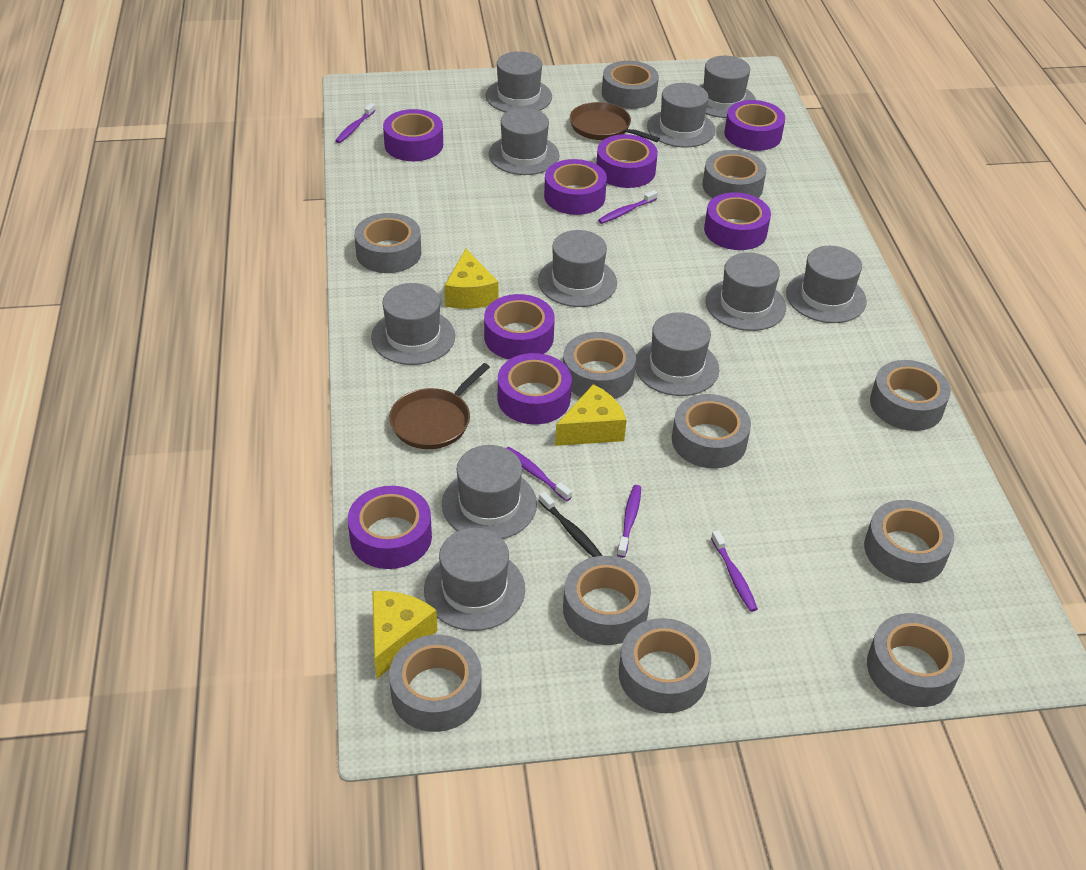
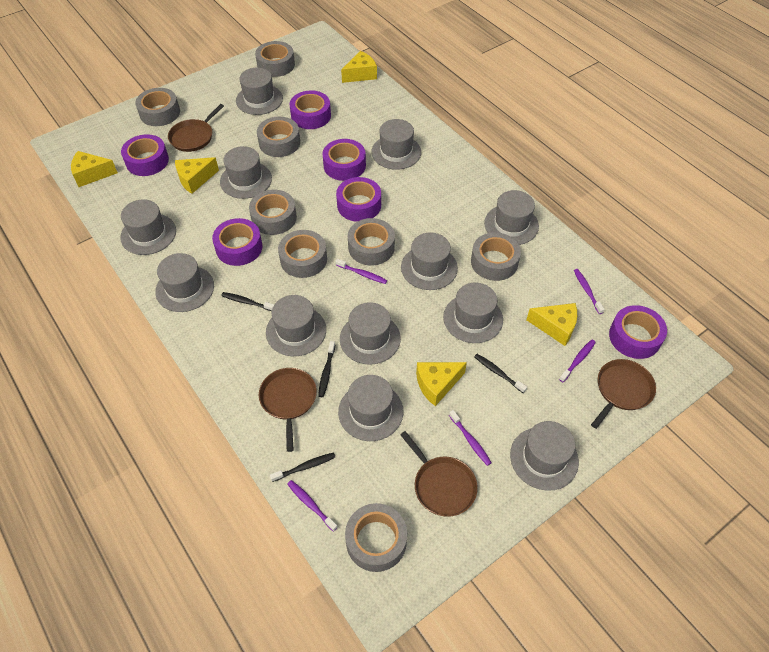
black toothbrush: 1 -> 4
brown pan: 2 -> 4
grey hat: 11 -> 12
grey tape: 11 -> 8
purple tape: 8 -> 6
yellow cheese: 3 -> 5

